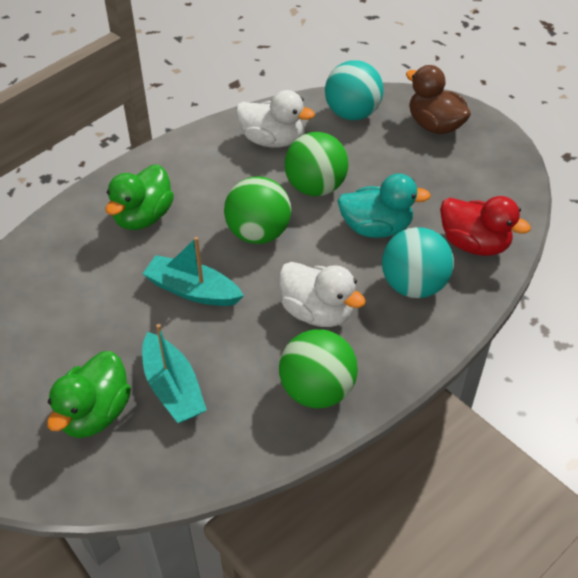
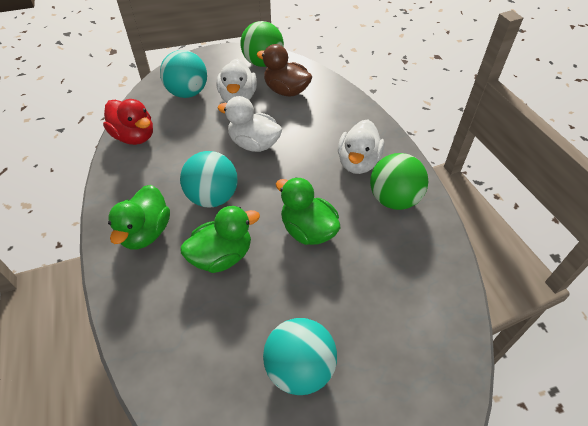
green ball: 3 -> 2
green duck: 2 -> 3
turquoise ball: 2 -> 3
turquoise boat: 2 -> 0
turquoise duck: 1 -> 0
white duck: 2 -> 3

